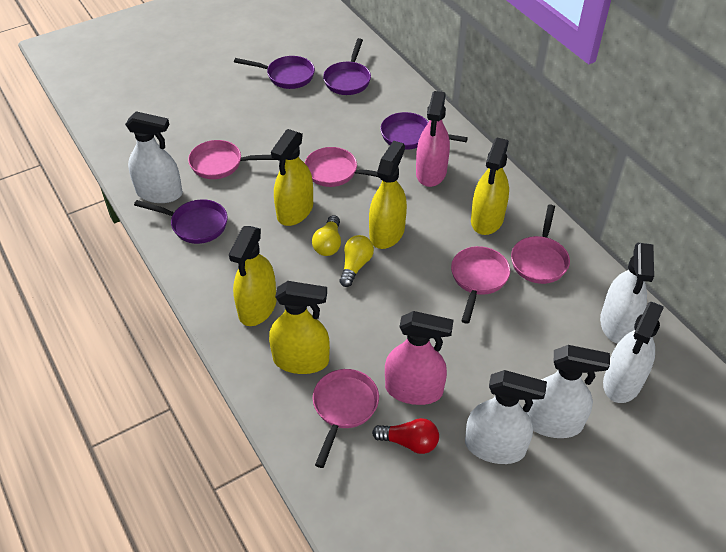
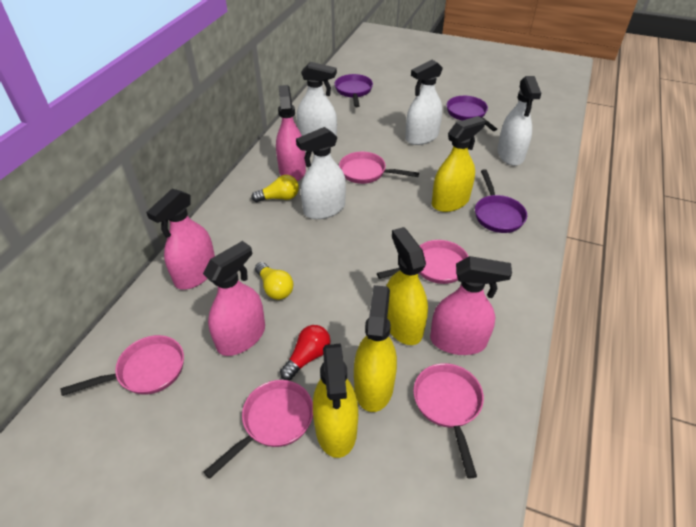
pink spray bottle: 2 -> 4
purple pan: 4 -> 3
white spray bottle: 5 -> 4
yellow spray bottle: 5 -> 4

